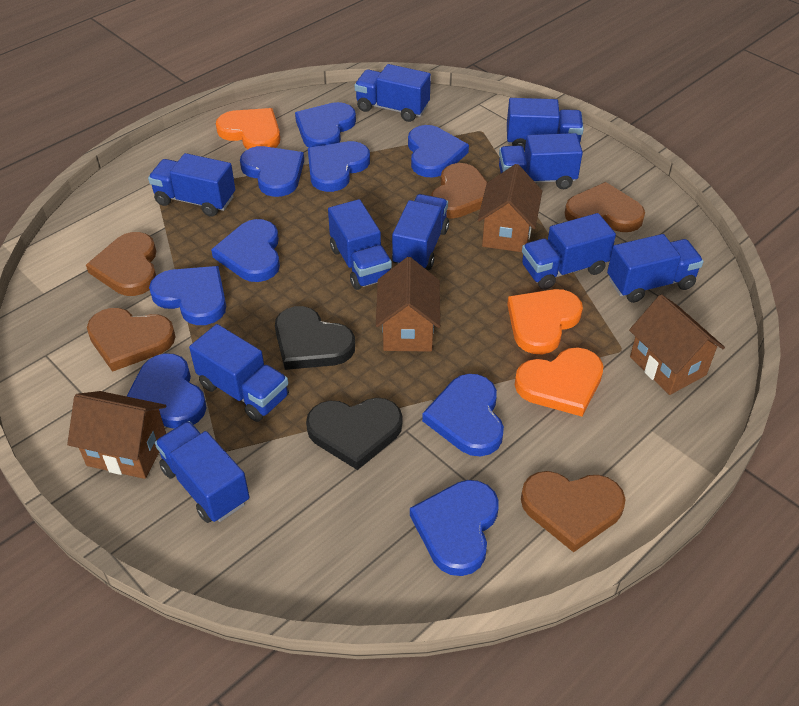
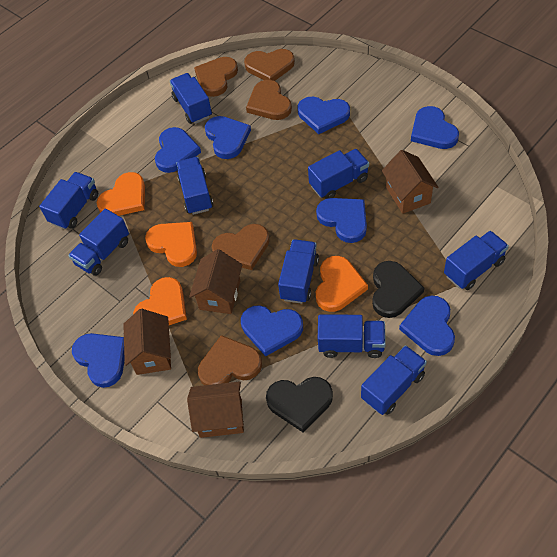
blue heart: 9 -> 8
blue truck: 10 -> 9
orange heart: 3 -> 4

